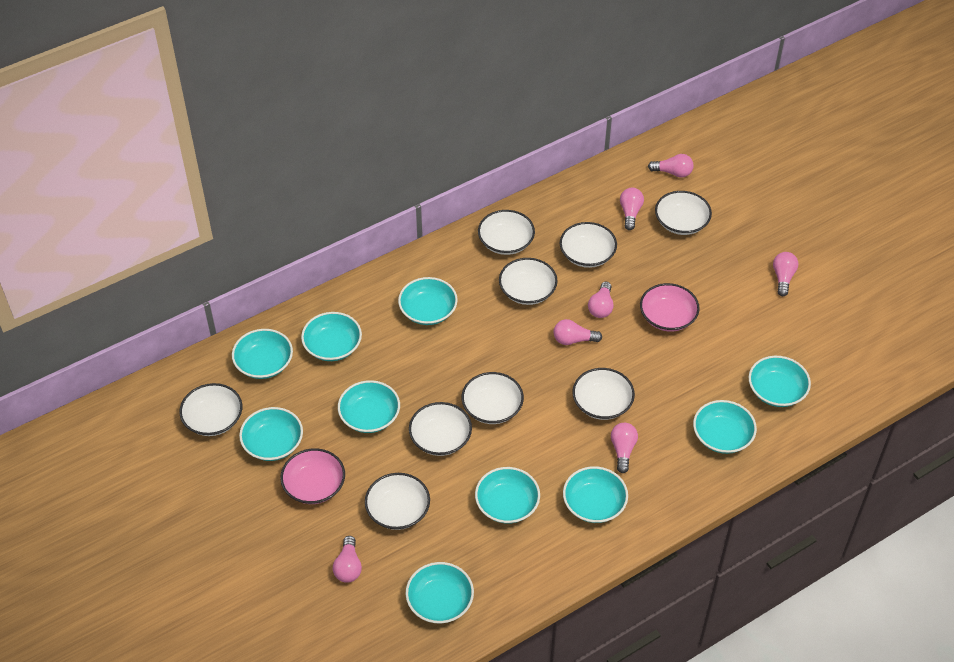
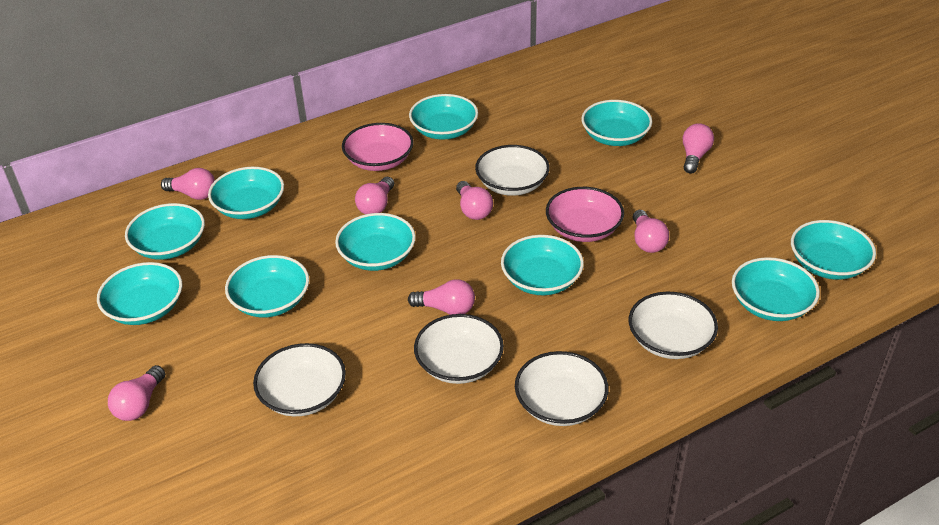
white bowl: 9 -> 5

